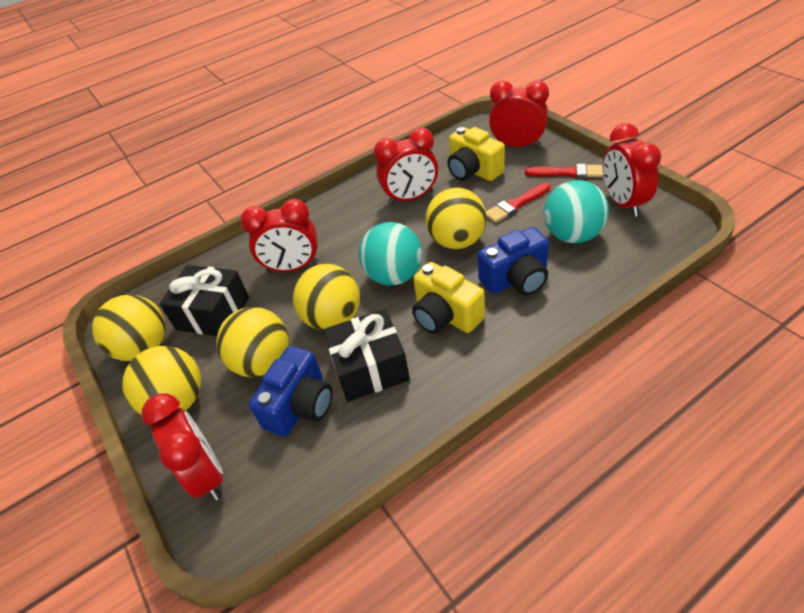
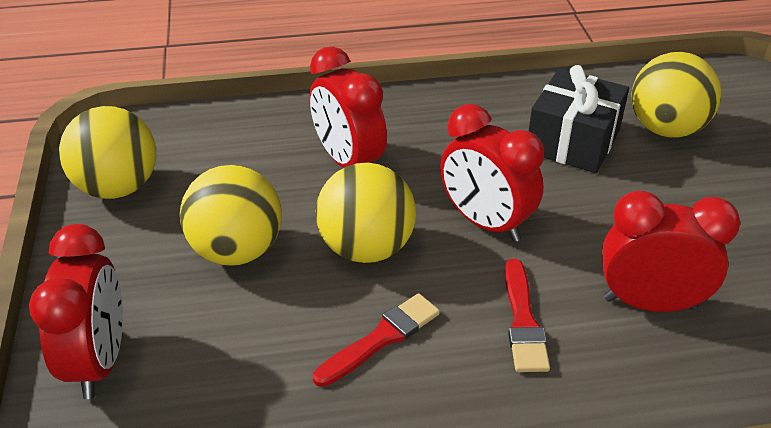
black gift: 2 -> 1
blue camera: 2 -> 0
red clock: 5 -> 4
turquoise ball: 2 -> 0
yellow ball: 5 -> 4
yellow camera: 2 -> 0

